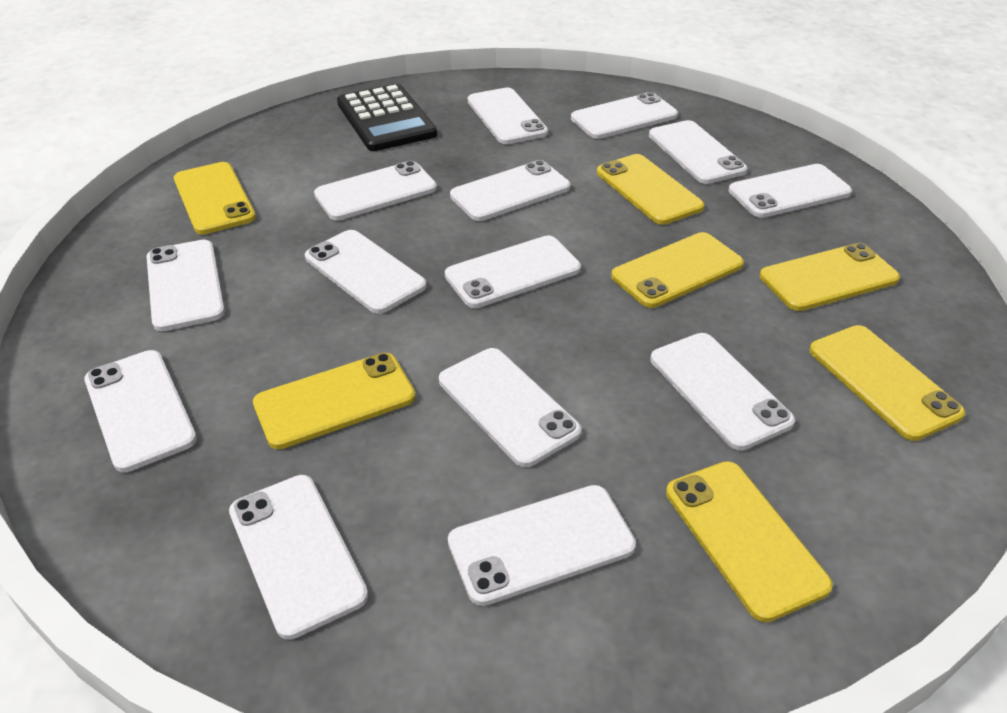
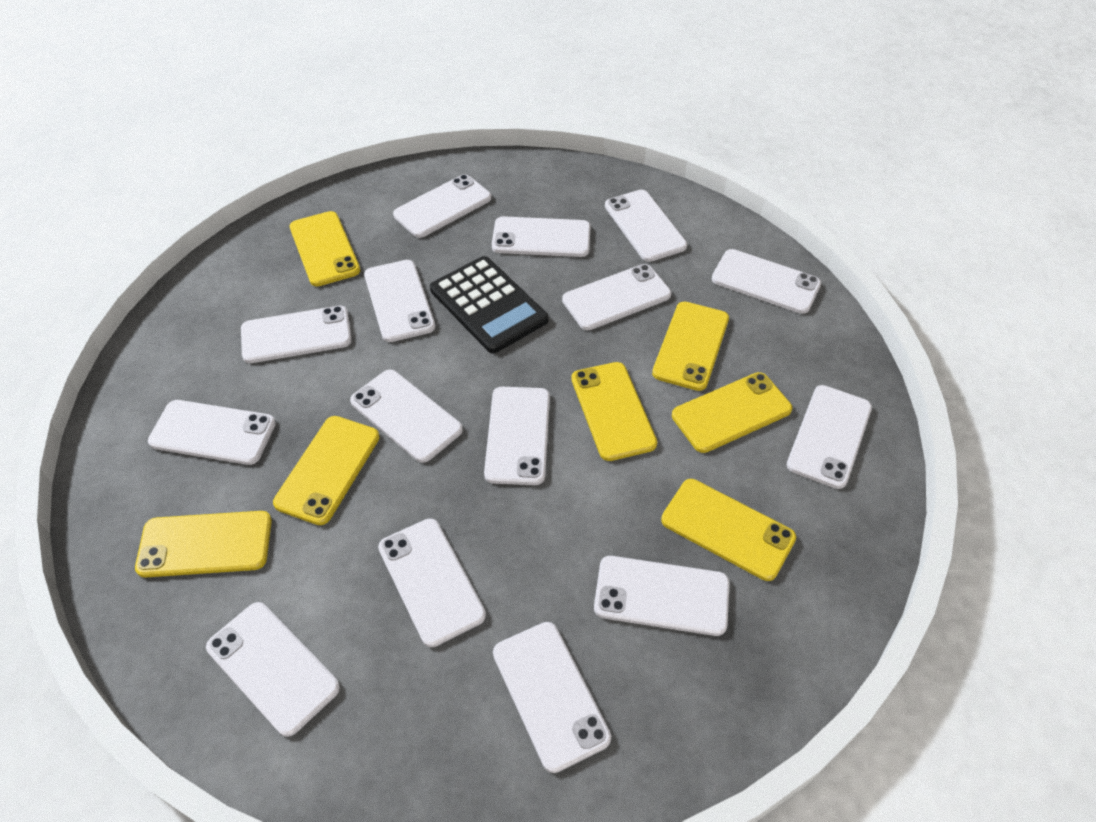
white phone: 14 -> 15

